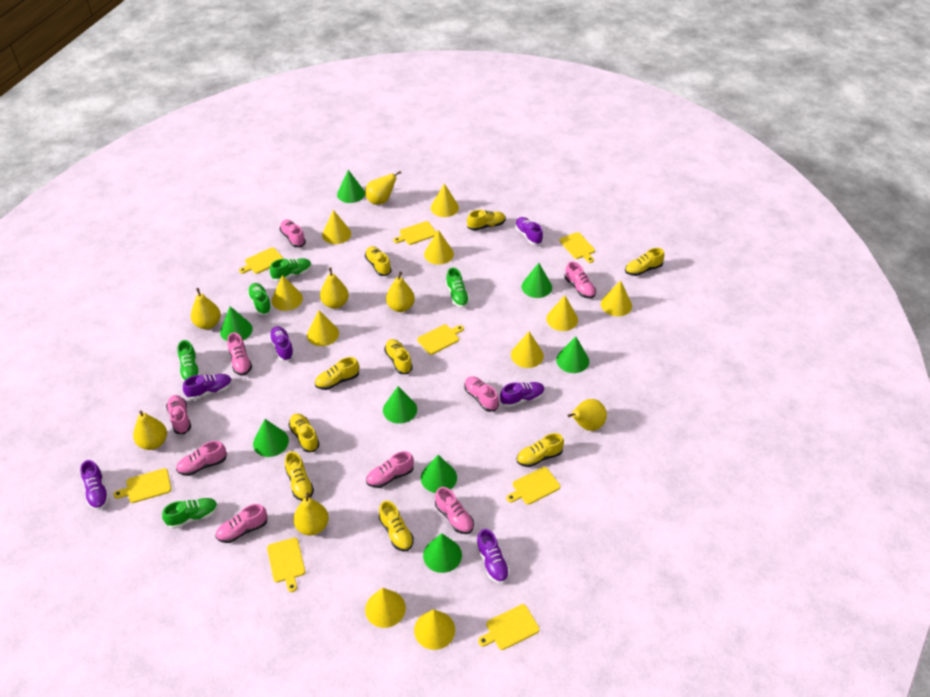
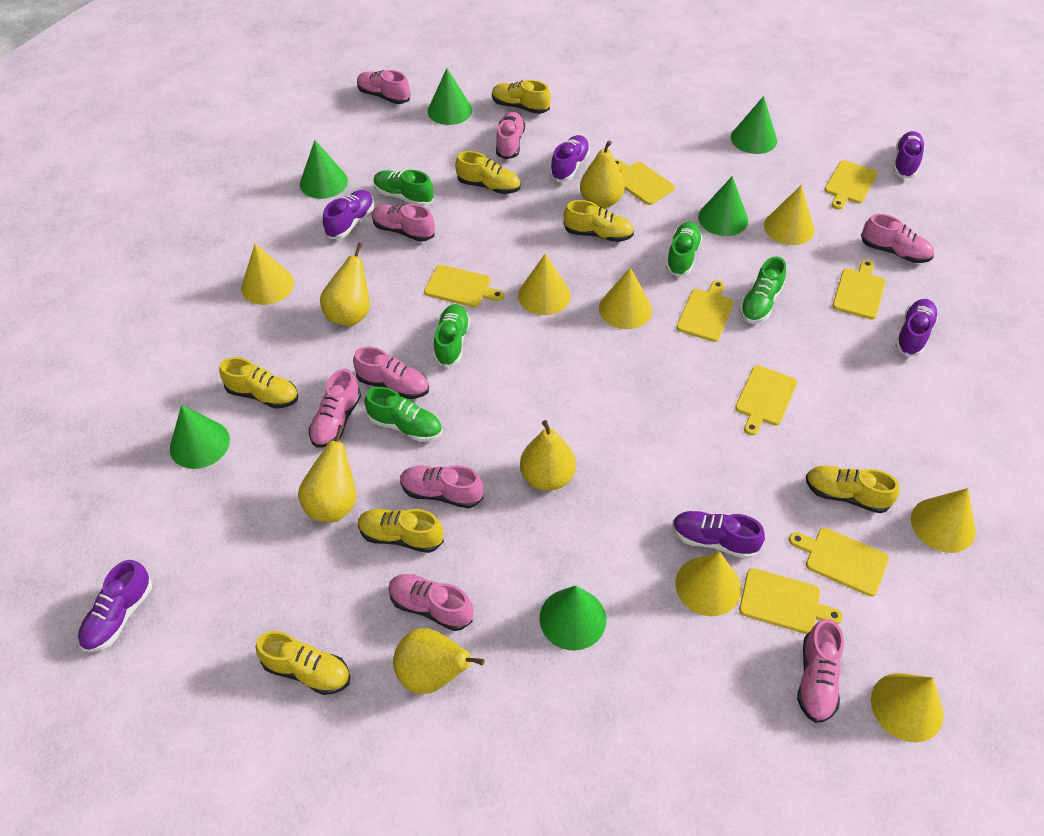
green cone: 8 -> 6
yellow cone: 10 -> 7
yellow pear: 7 -> 5
yellow shoe: 9 -> 7

